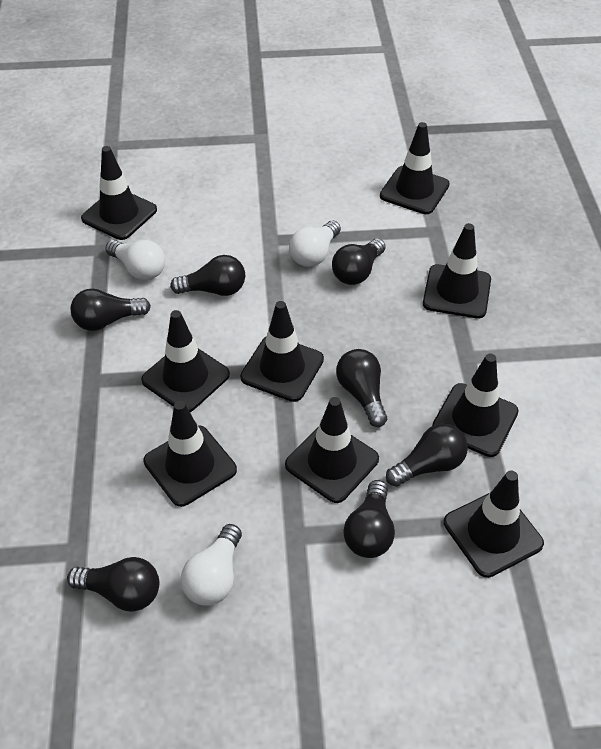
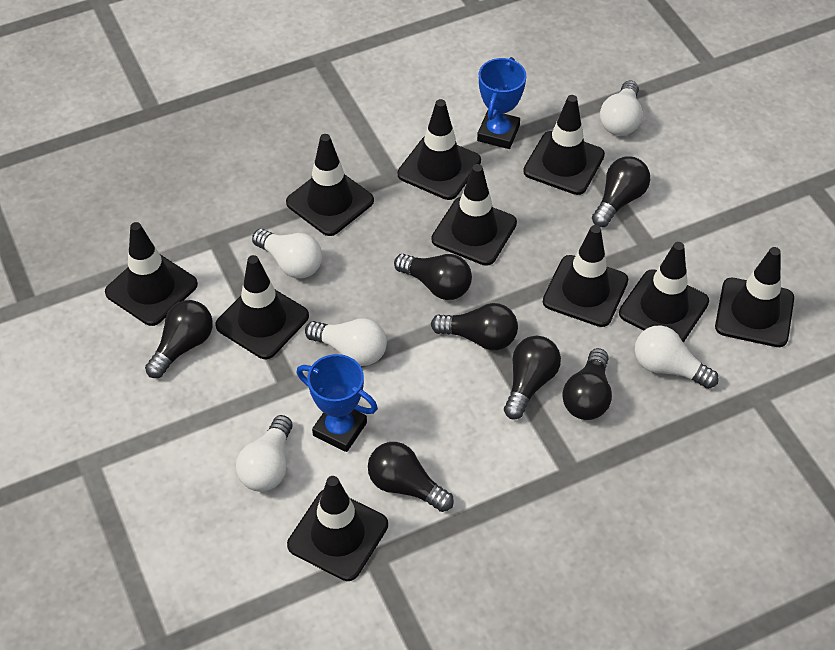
black traffic cone: 9 -> 10
blue trophy: 0 -> 2
white light bulb: 3 -> 5

